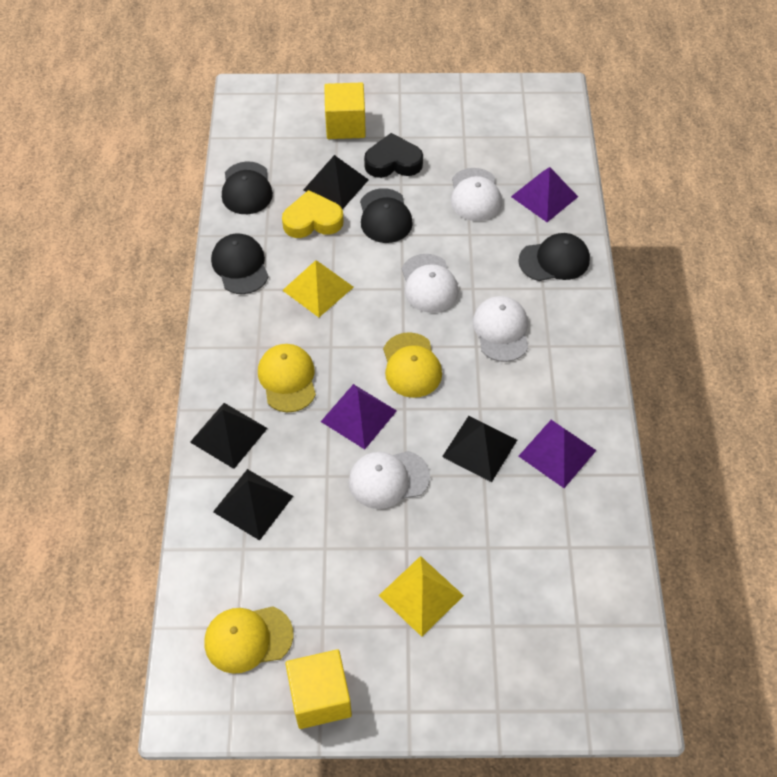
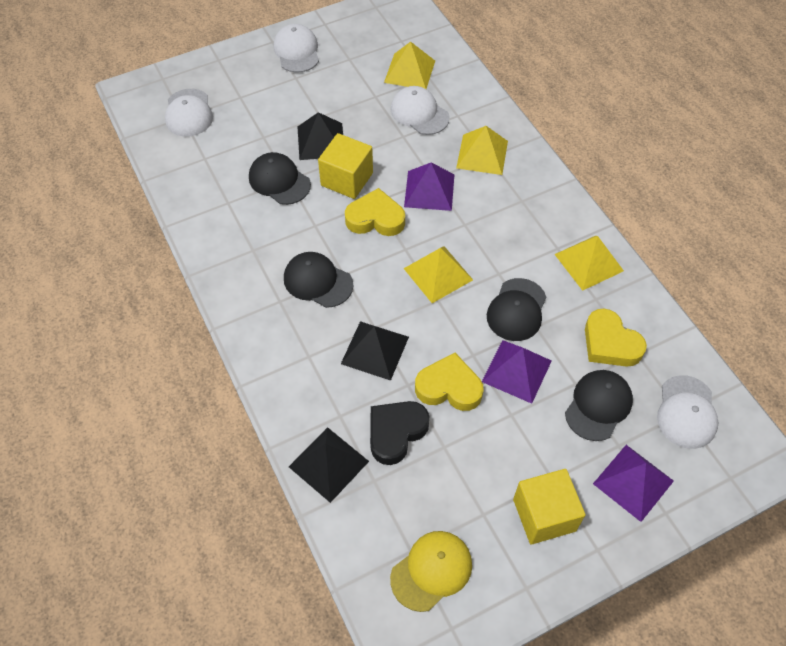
black pyramid: 4 -> 3
yellow cap: 3 -> 1
yellow heart: 1 -> 3
yellow pyramid: 2 -> 4

